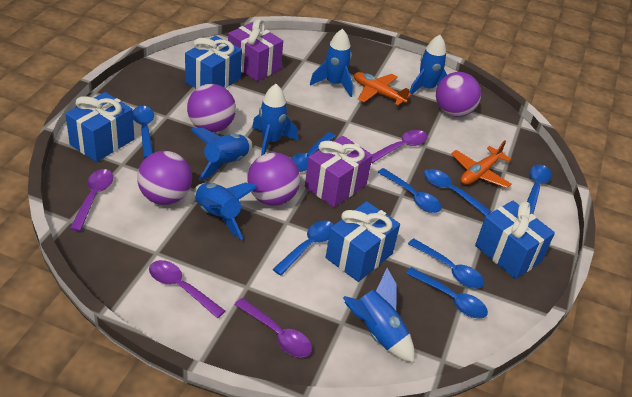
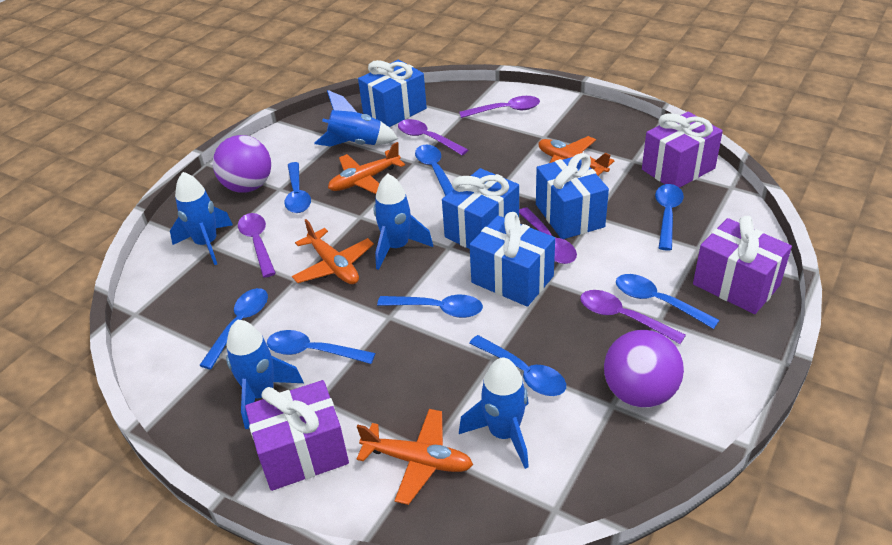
blue rocket: 6 -> 5
orange plane: 2 -> 4
purple ball: 4 -> 2
purple gift: 2 -> 3
purple spoon: 4 -> 5

